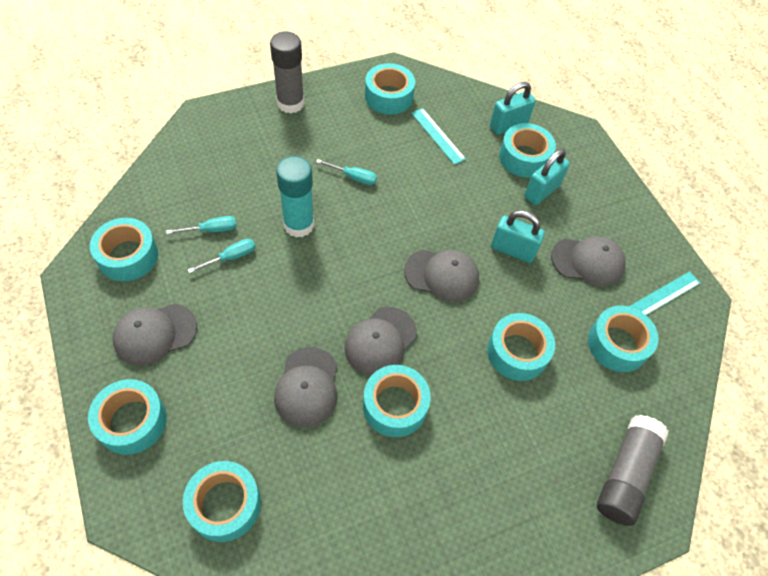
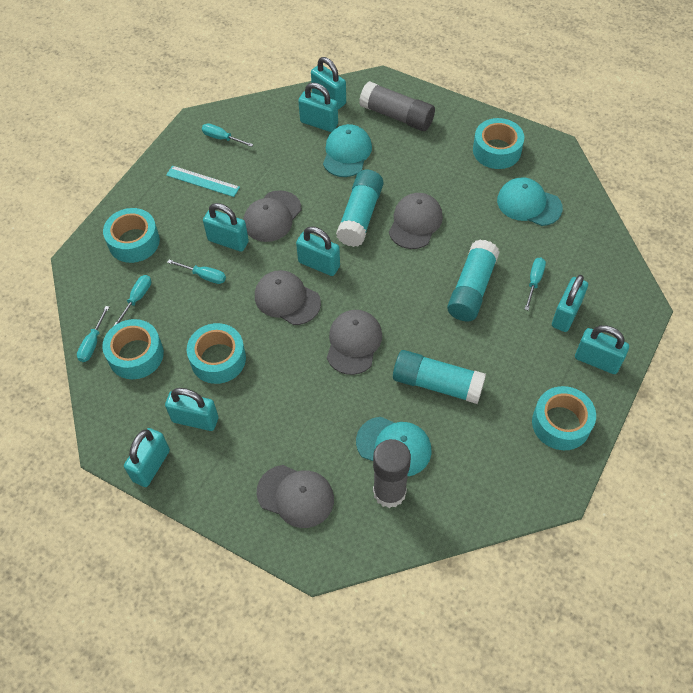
turquoise cap: 0 -> 3
turquoise glue stick: 1 -> 3
turquoise padlock: 3 -> 8
turquoise ruler: 2 -> 1
turquoise screwdriver: 3 -> 5
turquoise tape: 8 -> 5

